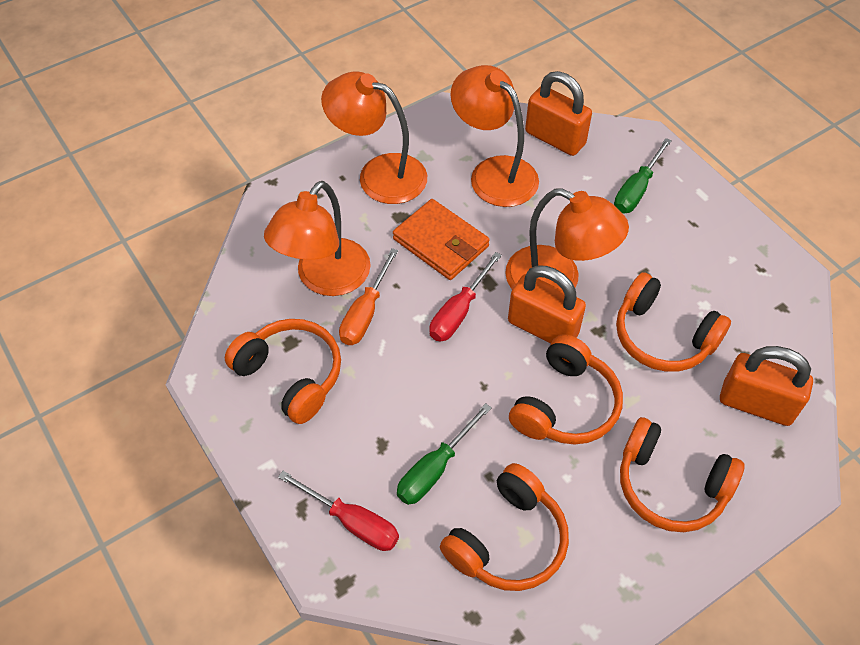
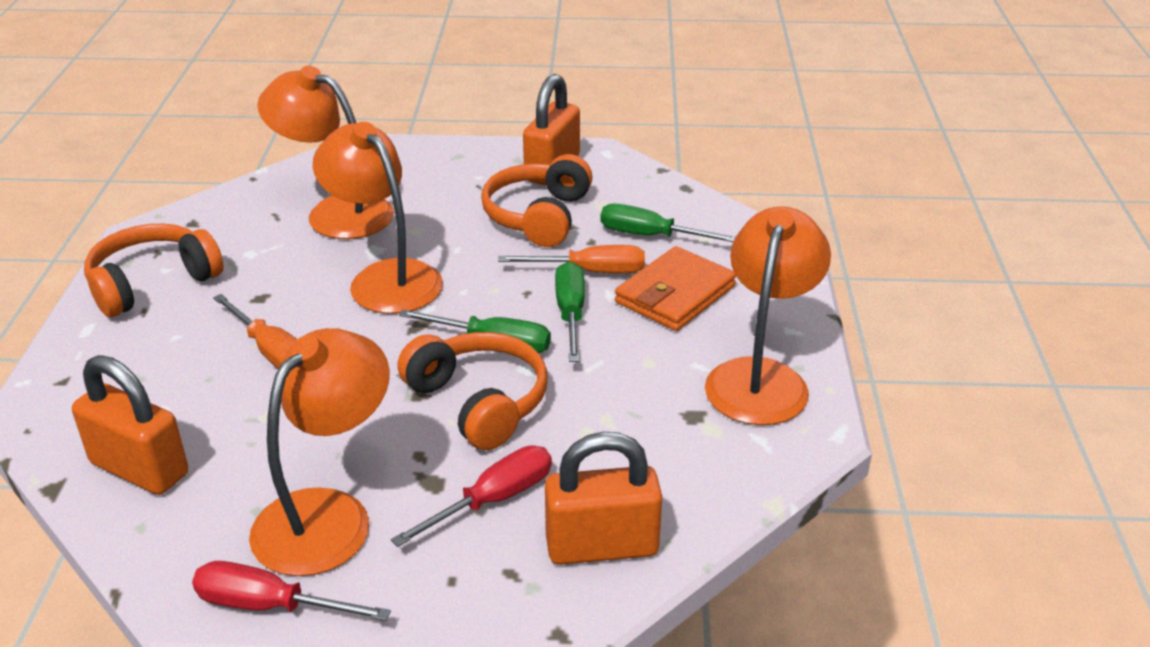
green screwdriver: 2 -> 3
orange headphones: 5 -> 3
orange screwdriver: 1 -> 2

